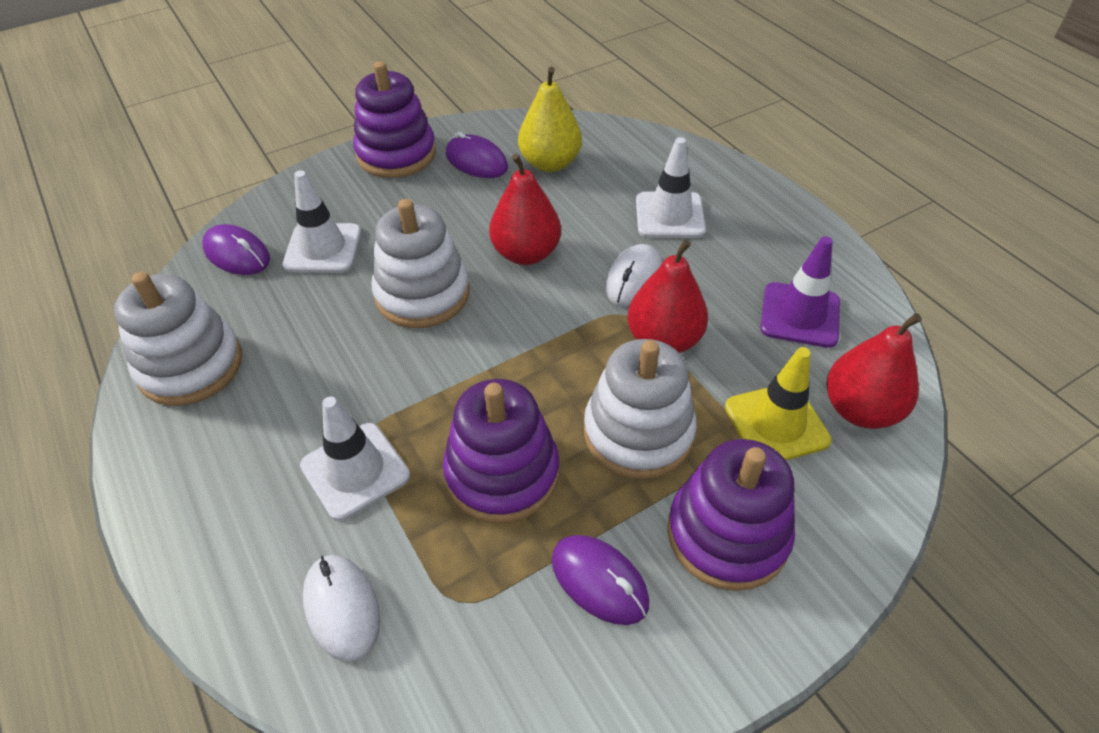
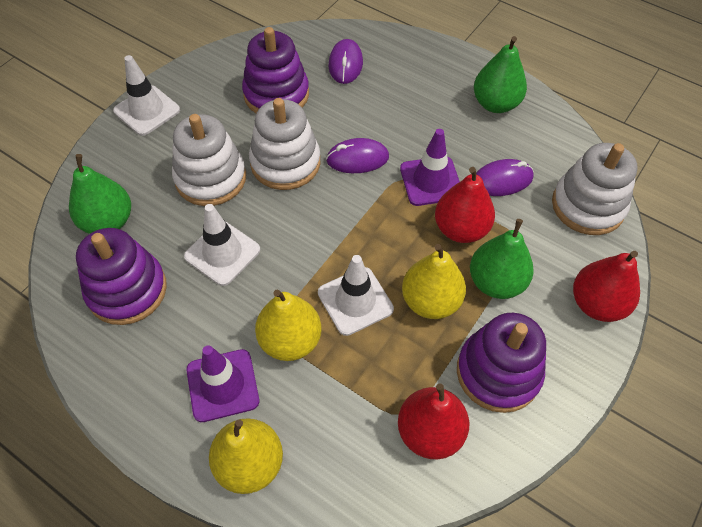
green pear: 0 -> 3
purple traffic cone: 1 -> 2
white mouse: 2 -> 0
yellow pear: 1 -> 3
yellow traffic cone: 1 -> 0

